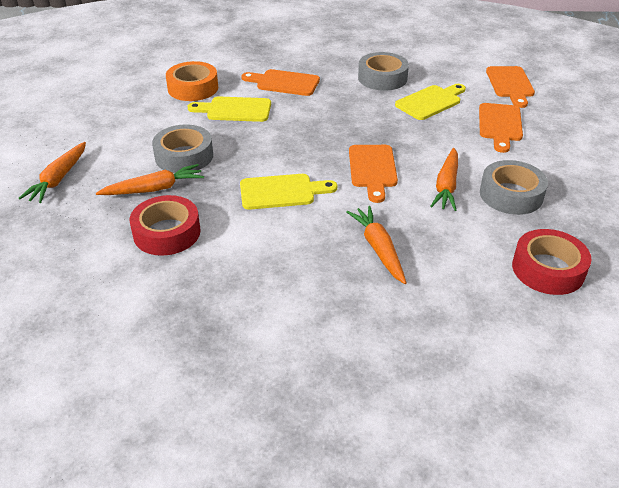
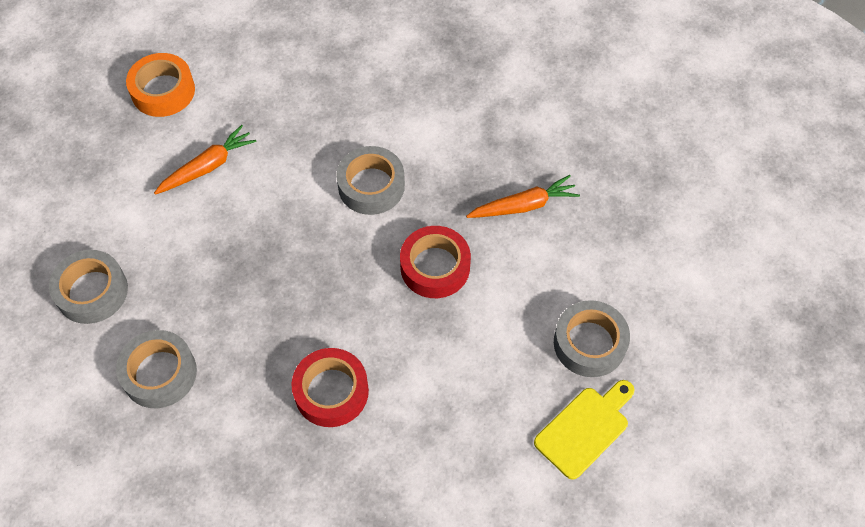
grey tape: 3 -> 4
orange carrot: 4 -> 2
orange cutting board: 4 -> 0
yellow cutting board: 3 -> 1

